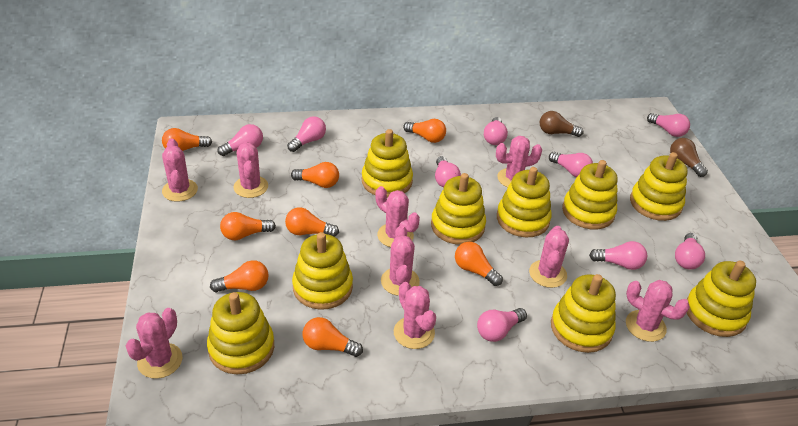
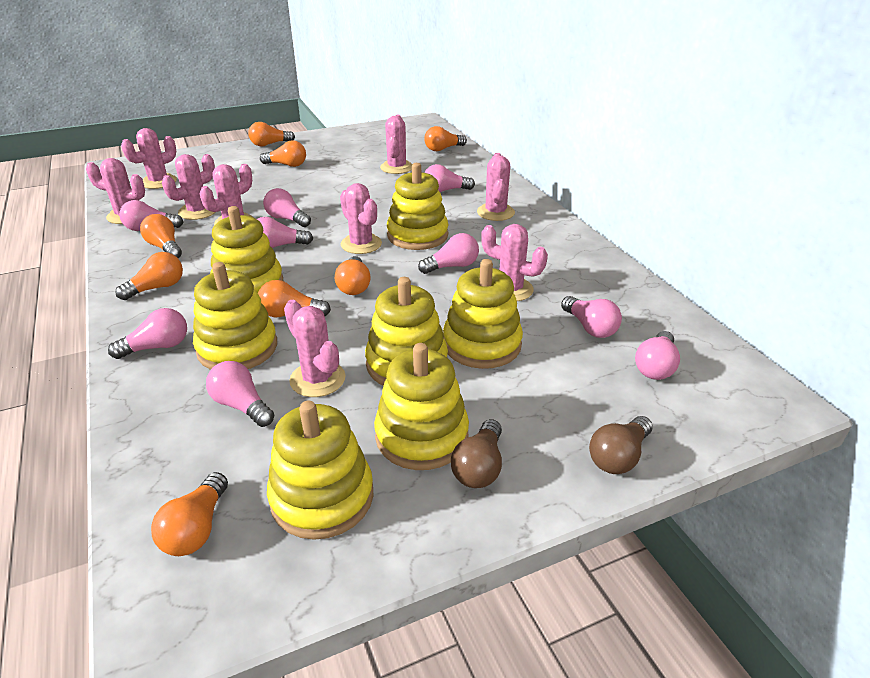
yellow stacking toy: 9 -> 7

